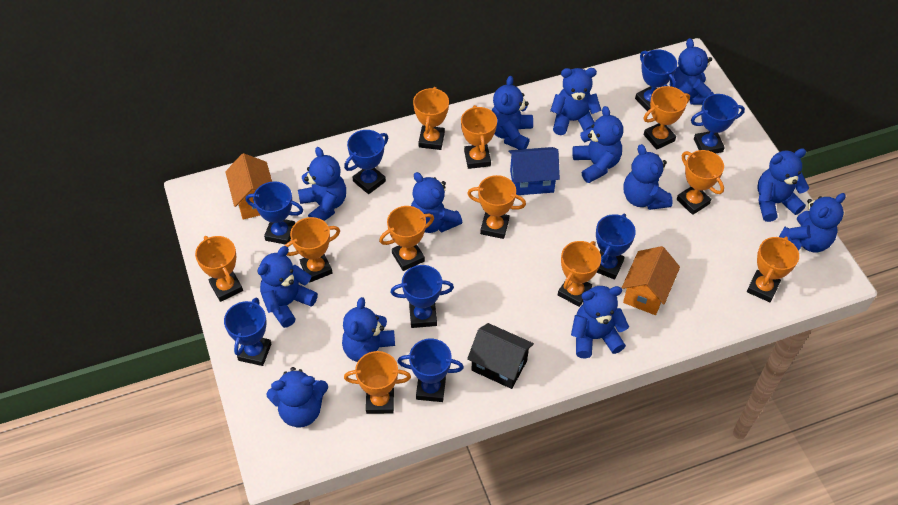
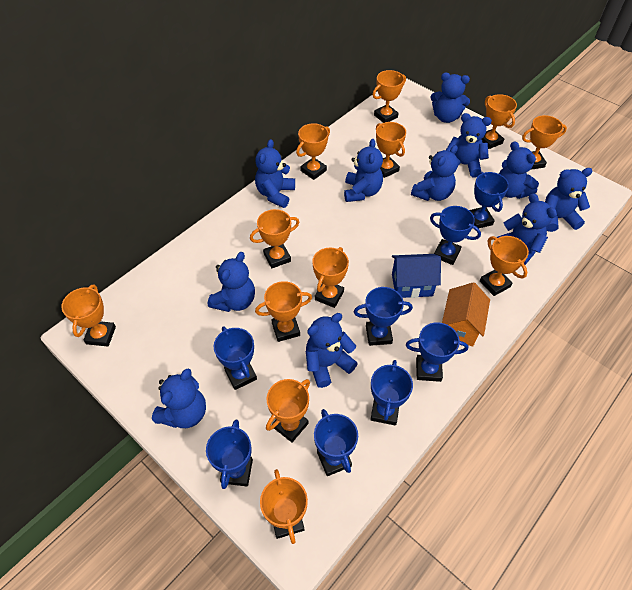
black house: 1 -> 0
blue teddy bear: 13 -> 11
orange house: 2 -> 1
orange trophy: 11 -> 12

